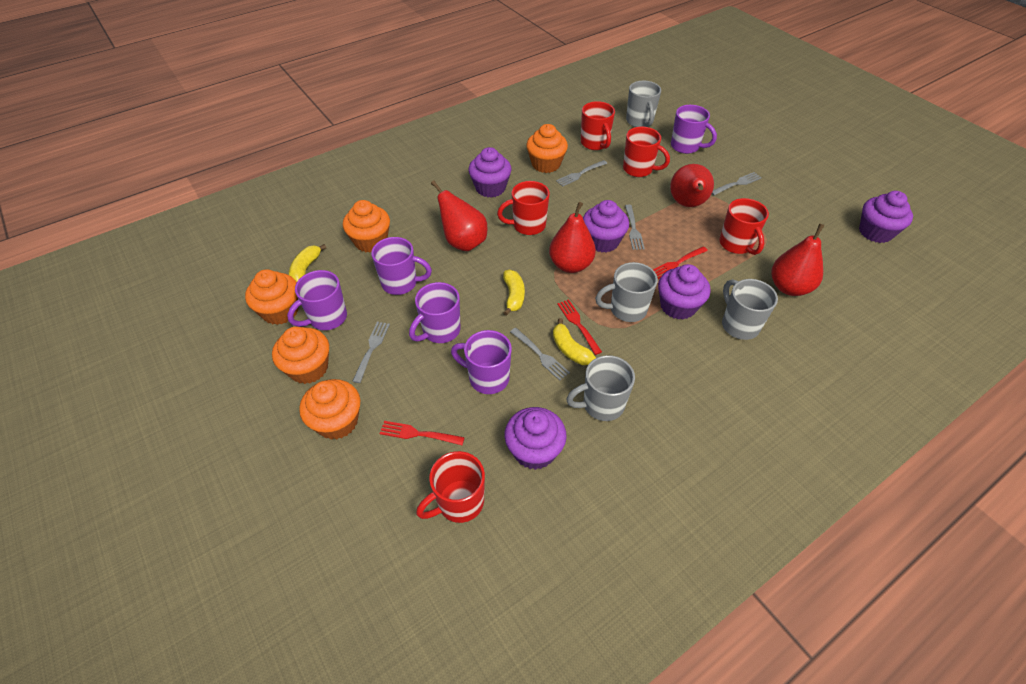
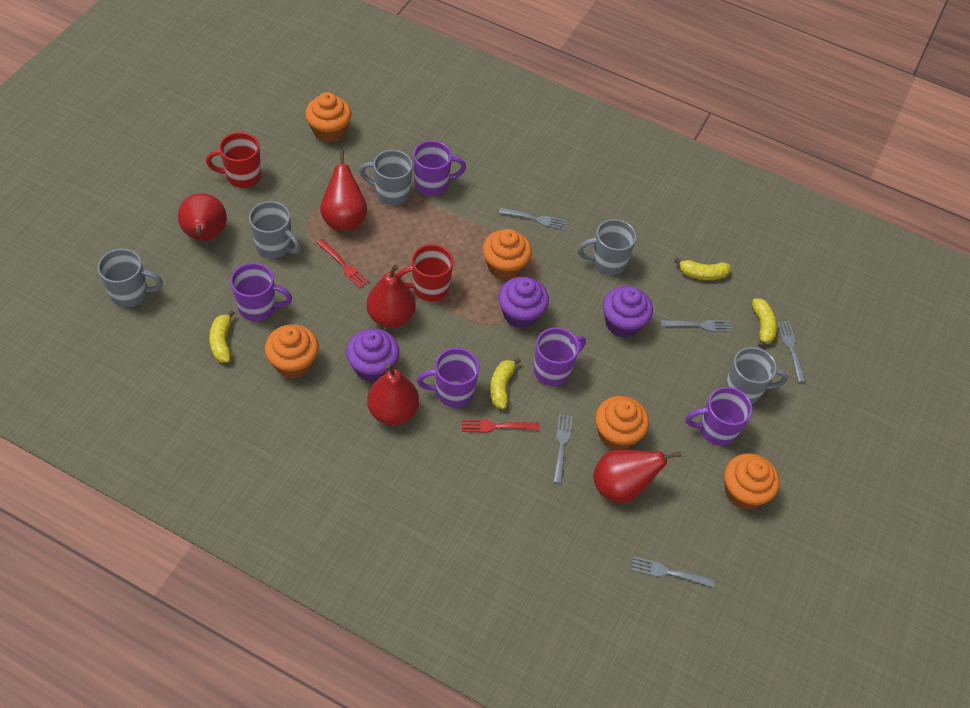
grey mug: 4 -> 5
purple cupcake: 5 -> 3
red fork: 3 -> 2
red mug: 5 -> 2
red pear: 4 -> 5
yellow banana: 3 -> 4

